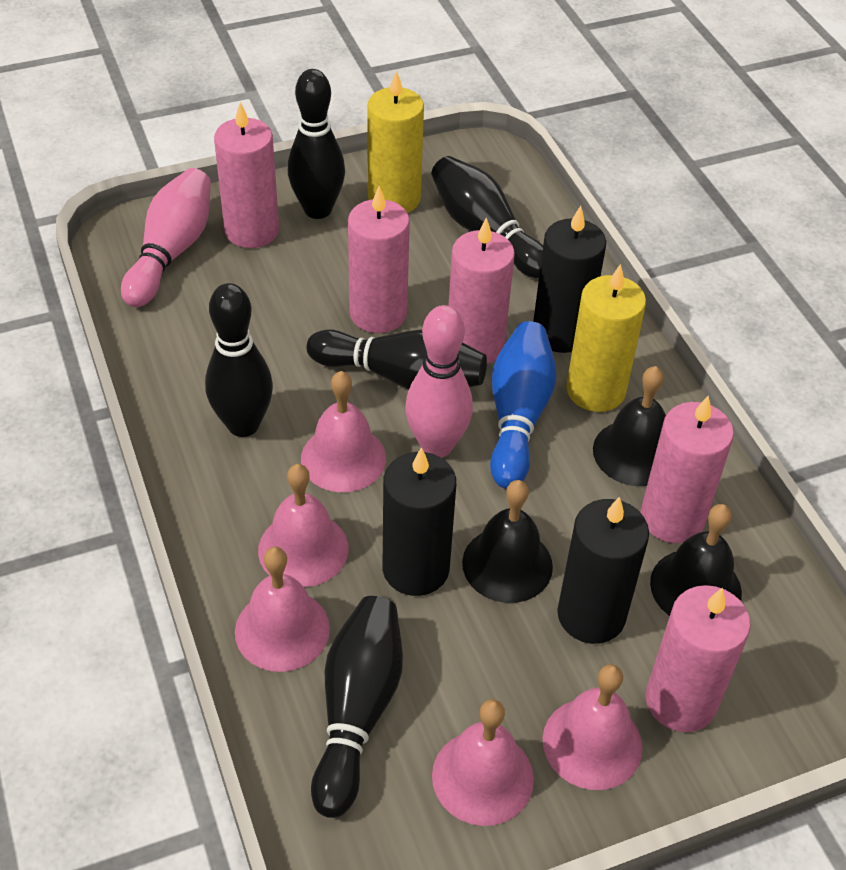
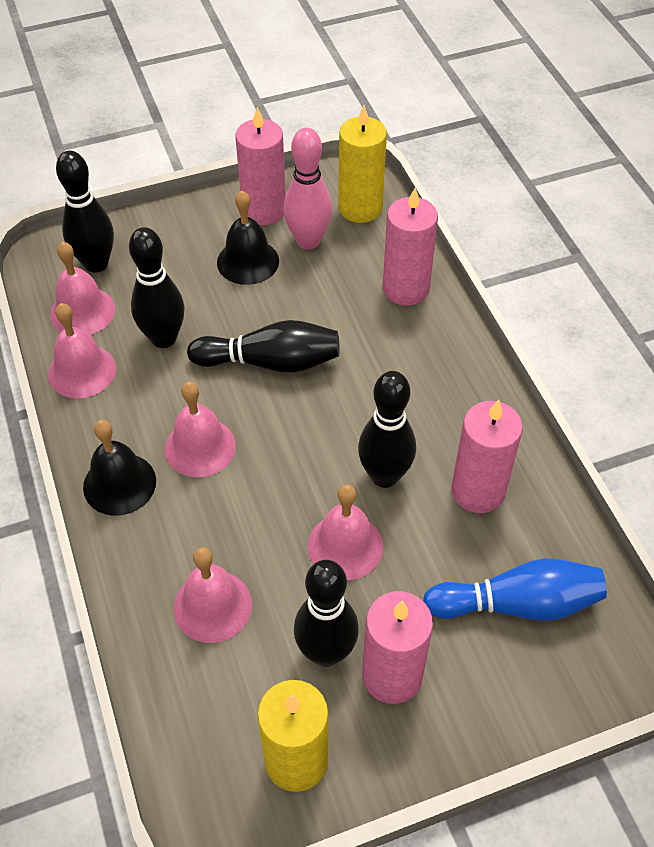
black bell: 3 -> 2
black candle: 3 -> 0
pink bowling pin: 2 -> 1
pink candle: 5 -> 4

